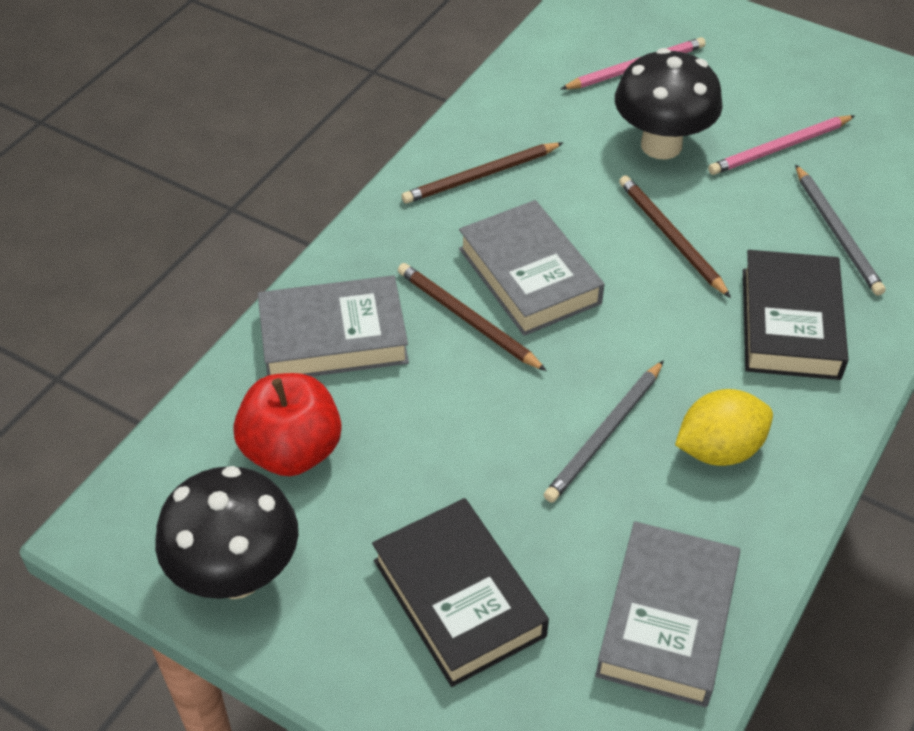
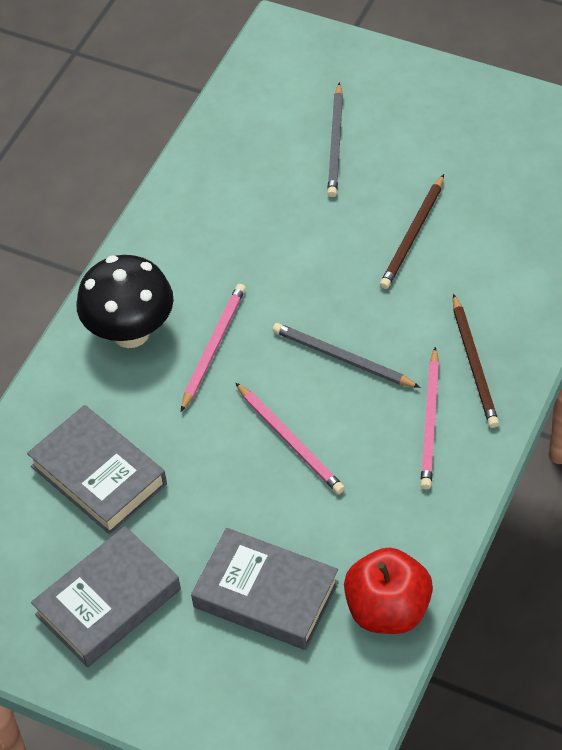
black book: 2 -> 0
black mushroom: 2 -> 1
brown pencil: 3 -> 2
pink pencil: 2 -> 3
yellow lemon: 1 -> 0

